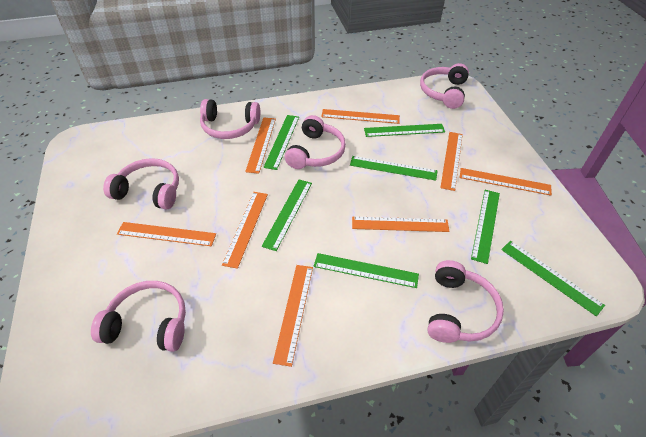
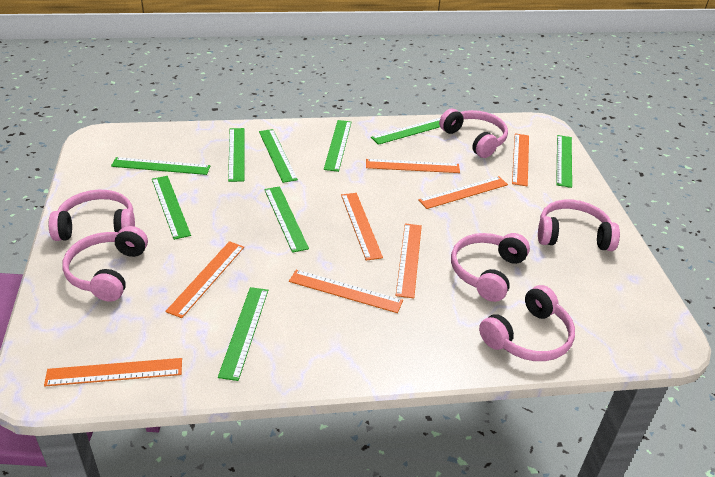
green ruler: 7 -> 9

